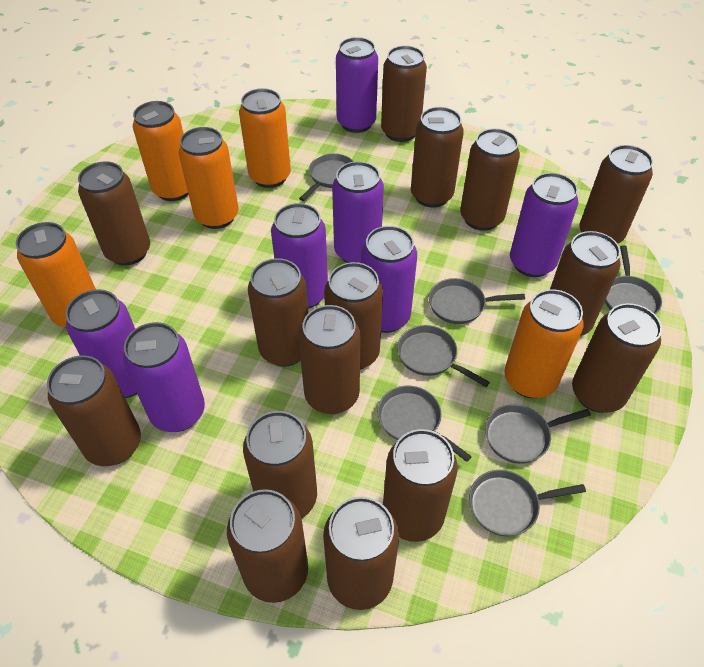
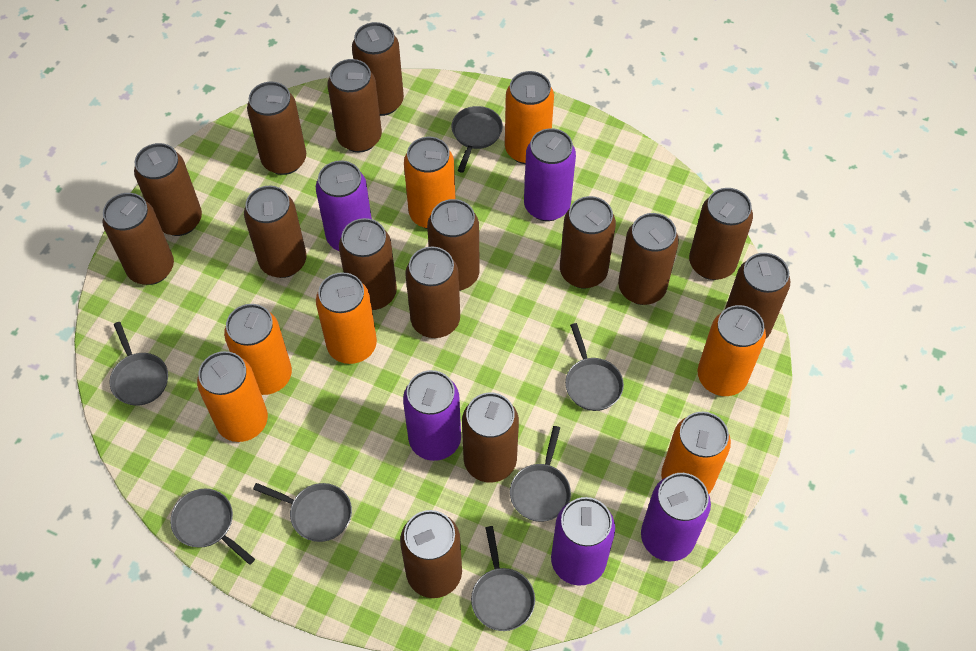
orange can: 5 -> 7
purple can: 7 -> 5

